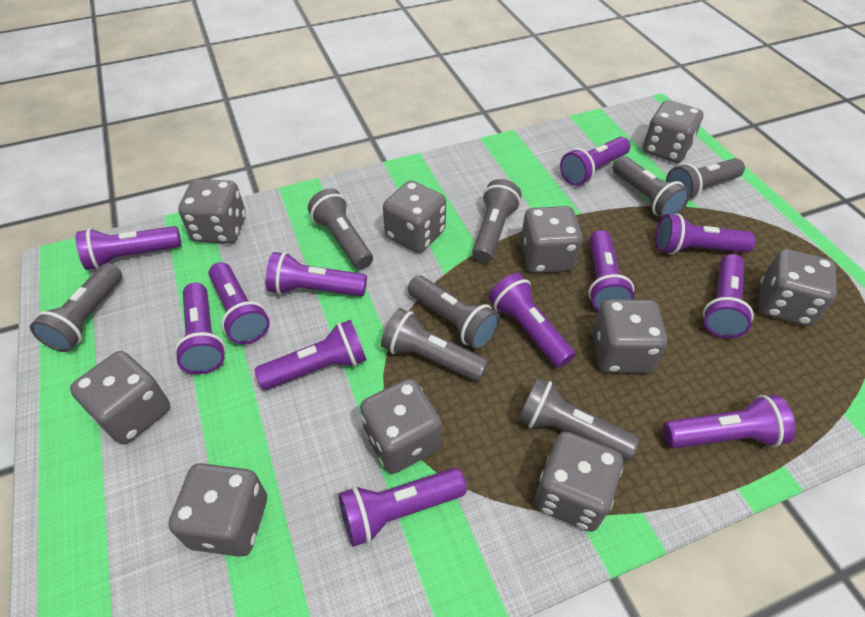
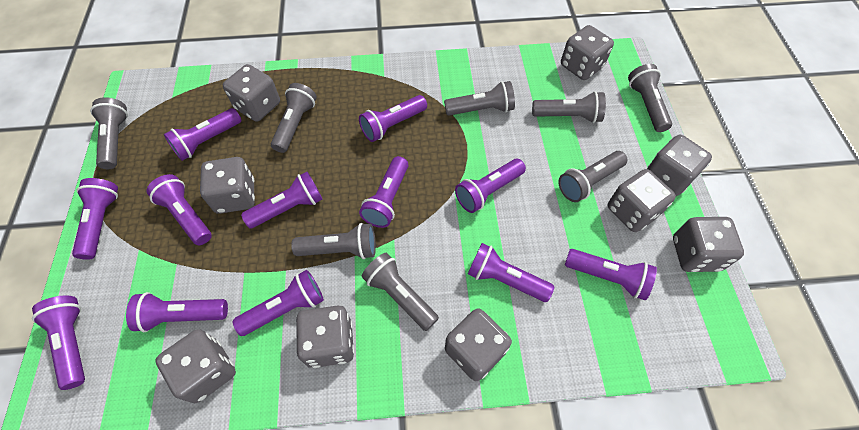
grey dice: 10 -> 9

